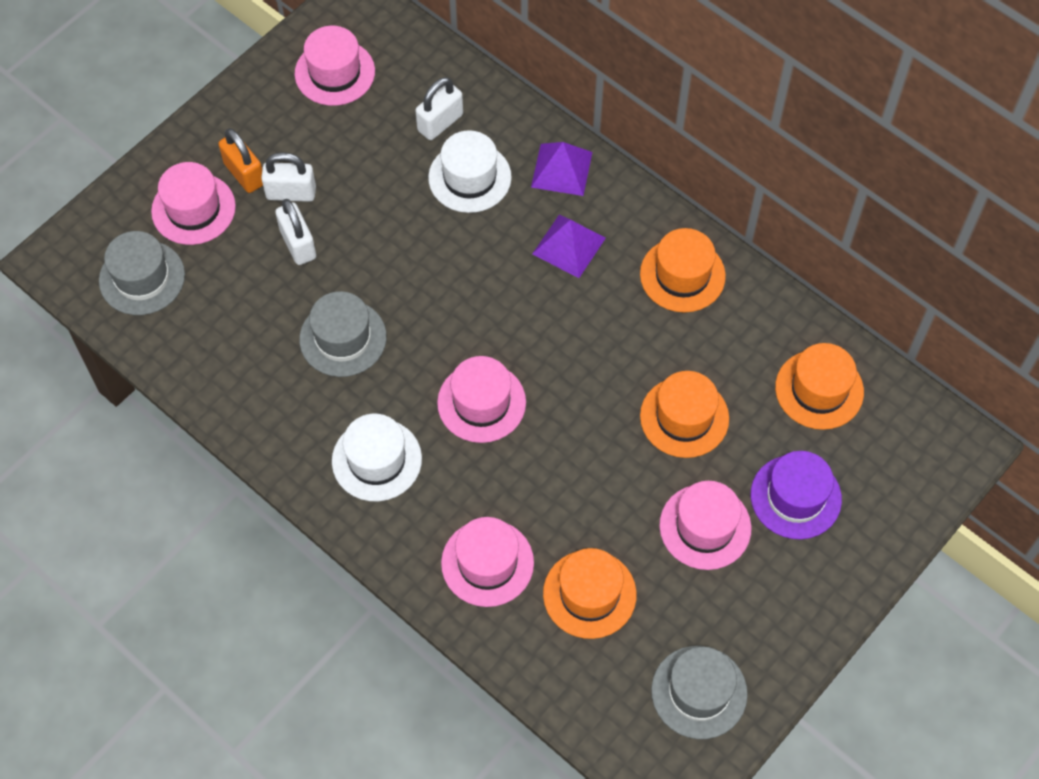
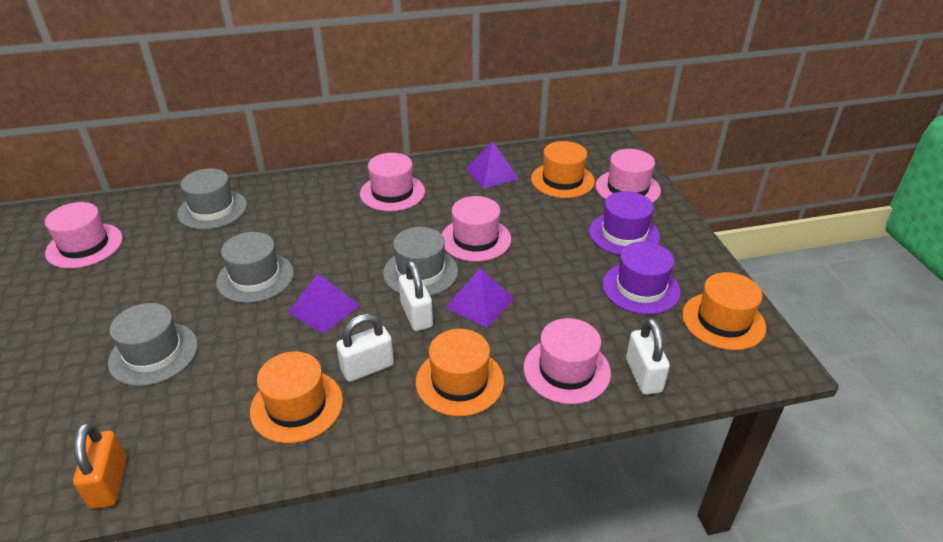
grey hat: 3 -> 4
purple hat: 1 -> 2
purple pyramid: 2 -> 3
white hat: 2 -> 0

